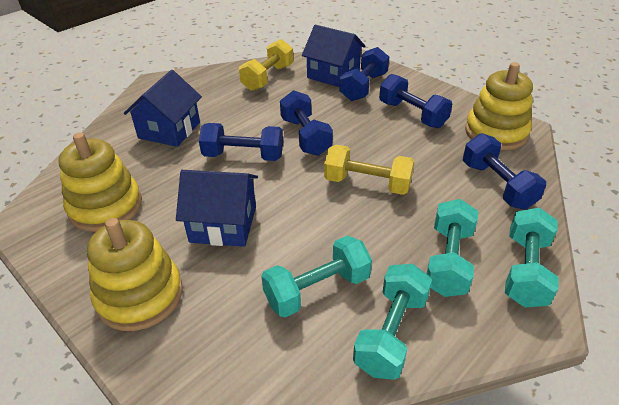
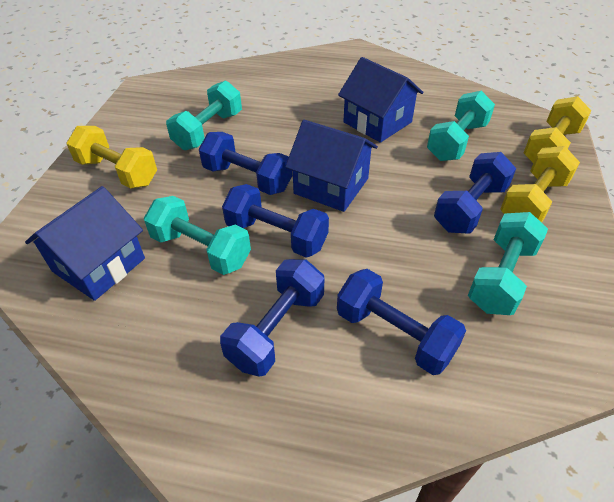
yellow dumbbell: 2 -> 3
yellow stacking toy: 3 -> 0

